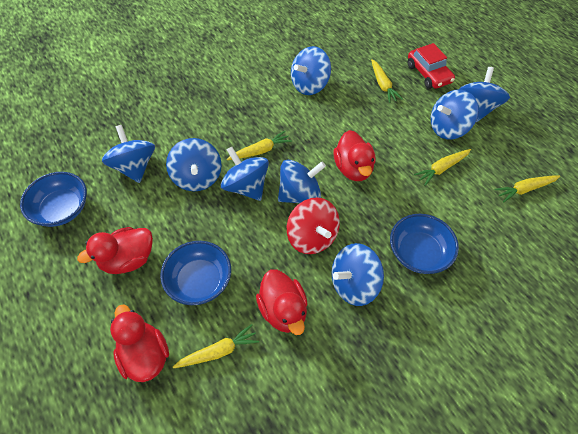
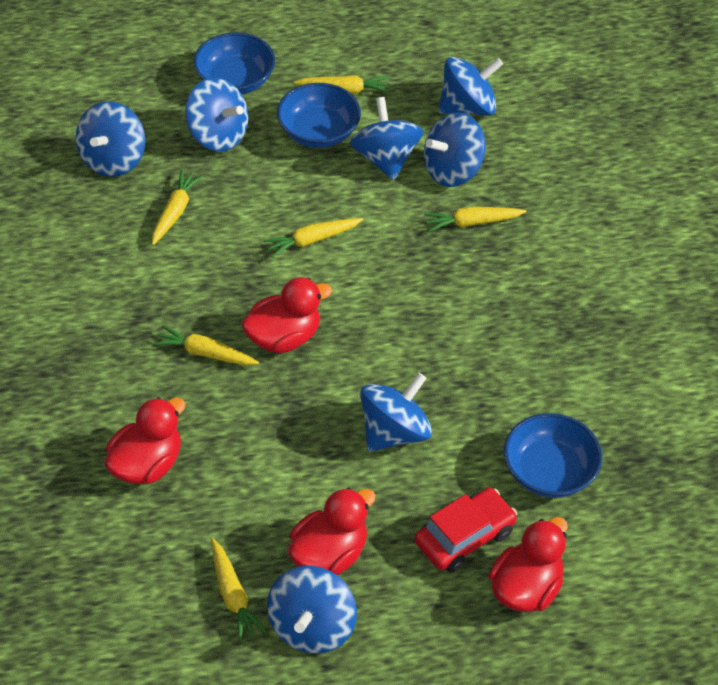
blue spinning top: 8 -> 7
red spinning top: 1 -> 0
yellow carrot: 5 -> 6

